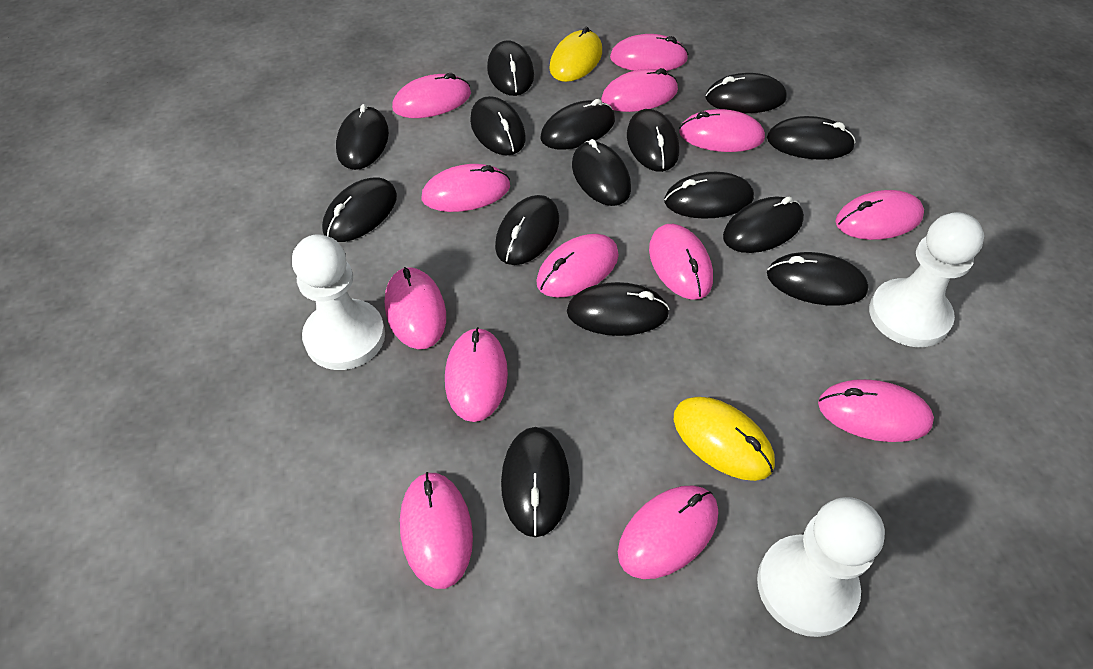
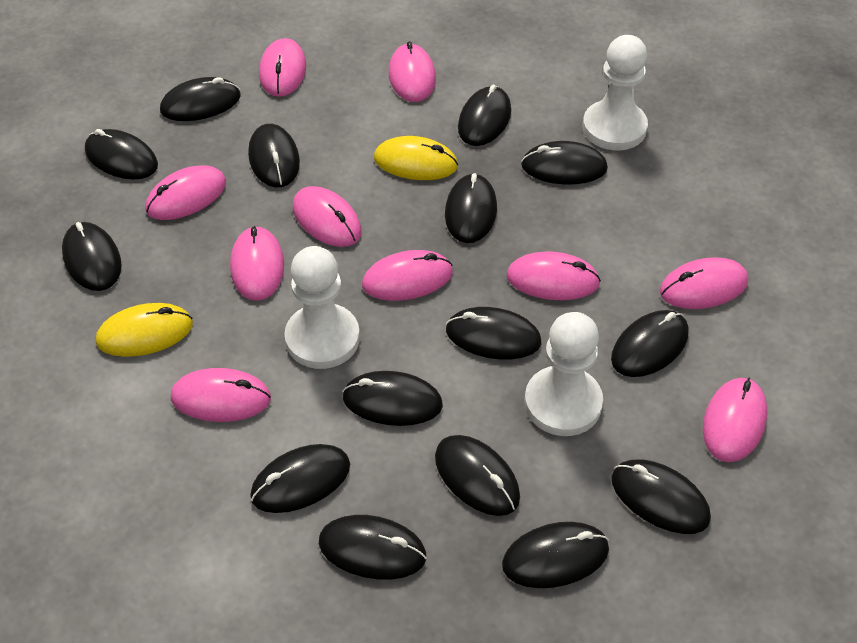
pink mouse: 13 -> 10

